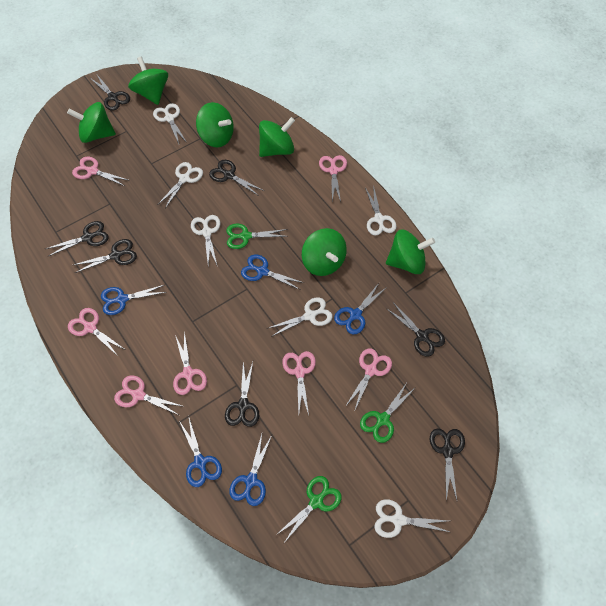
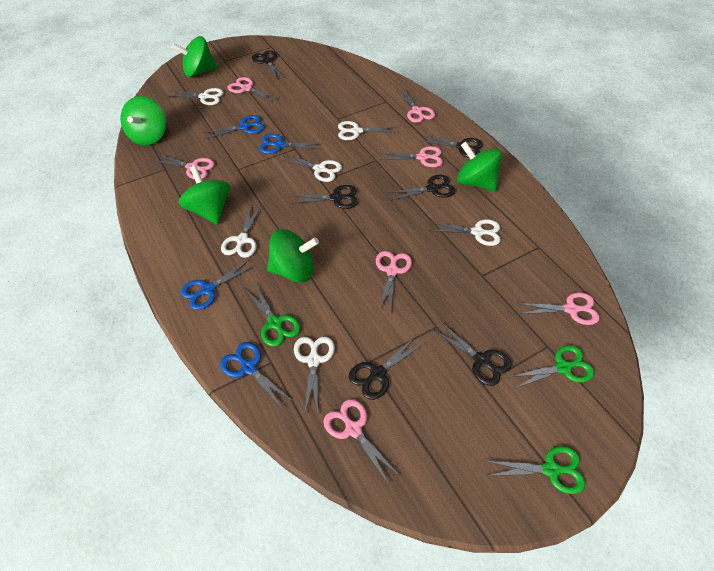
black scissors: 7 -> 6
blue scissors: 5 -> 4
green spinning top: 6 -> 5

